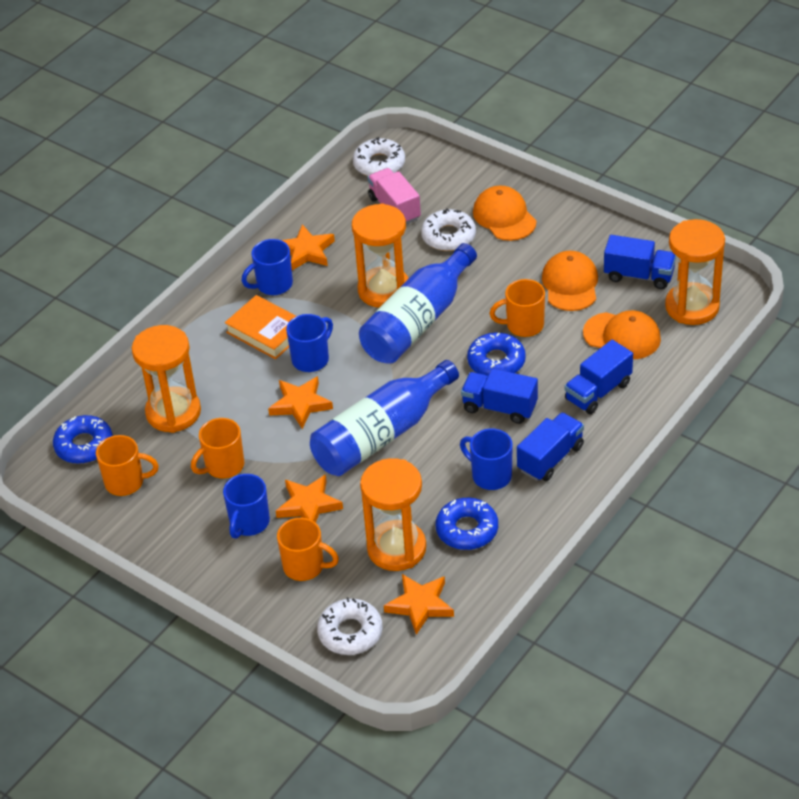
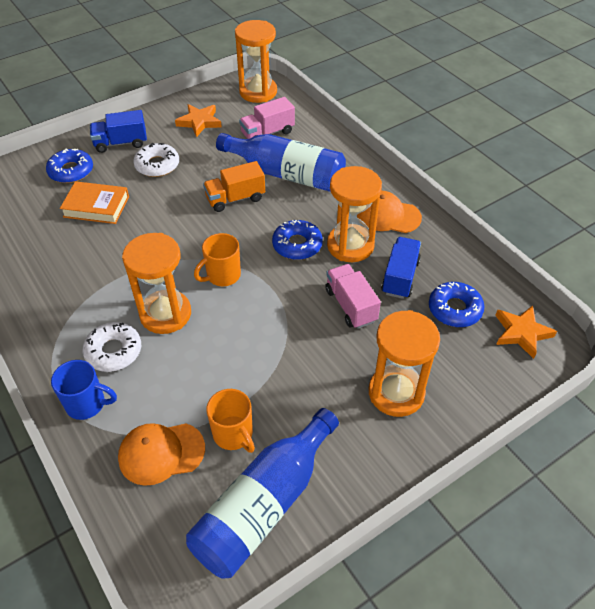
blue mug: 4 -> 1
blue truck: 4 -> 2
orange cap: 3 -> 2
orange mug: 4 -> 2
orange star: 4 -> 2
orange truck: 0 -> 1
pink truck: 1 -> 2
white donut: 3 -> 2

